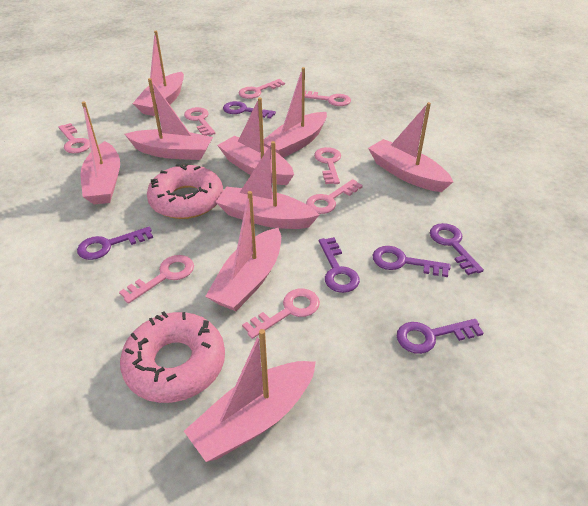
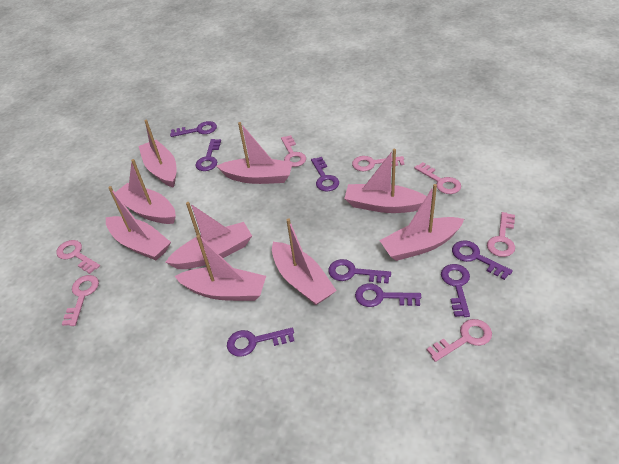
pink donut: 2 -> 0
pink key: 8 -> 7
purple key: 6 -> 8

